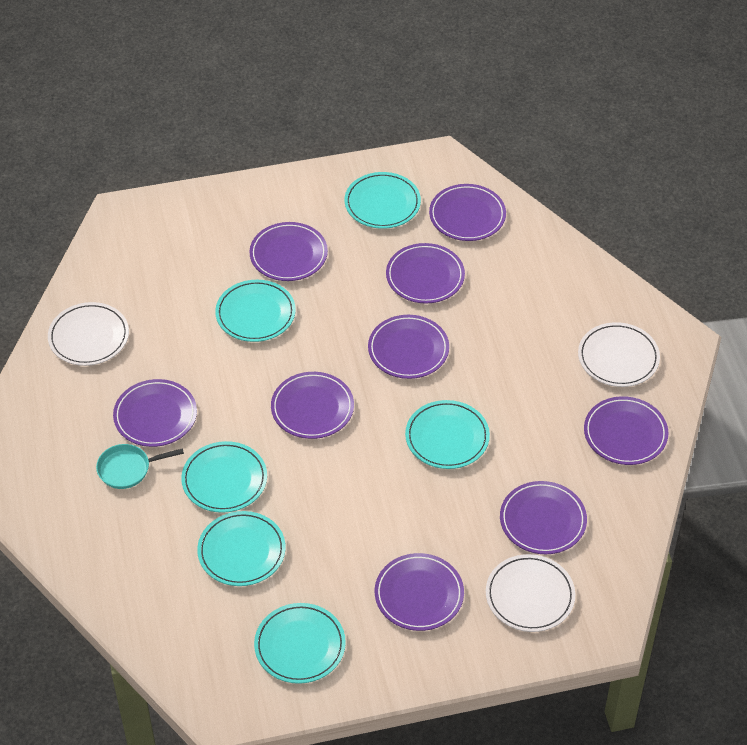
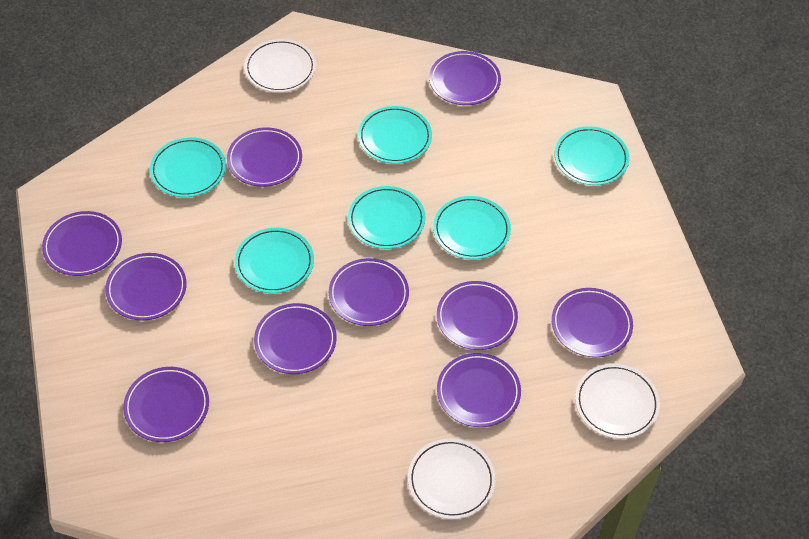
purple plate: 9 -> 10
turquoise pan: 1 -> 0

